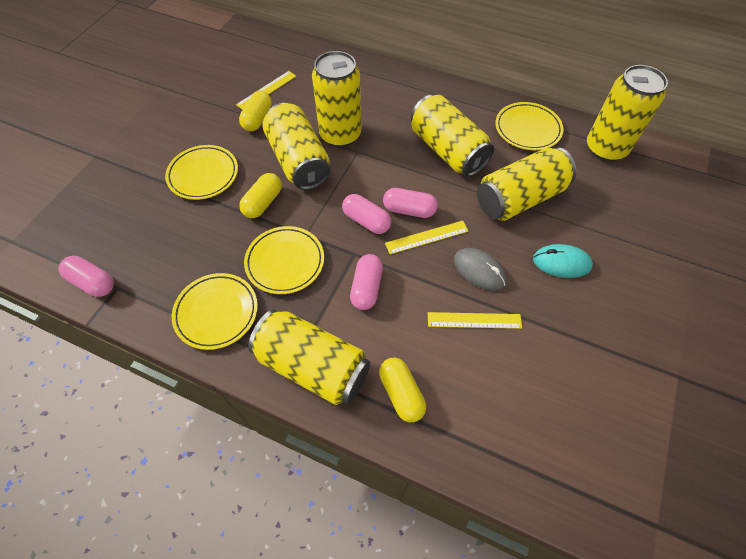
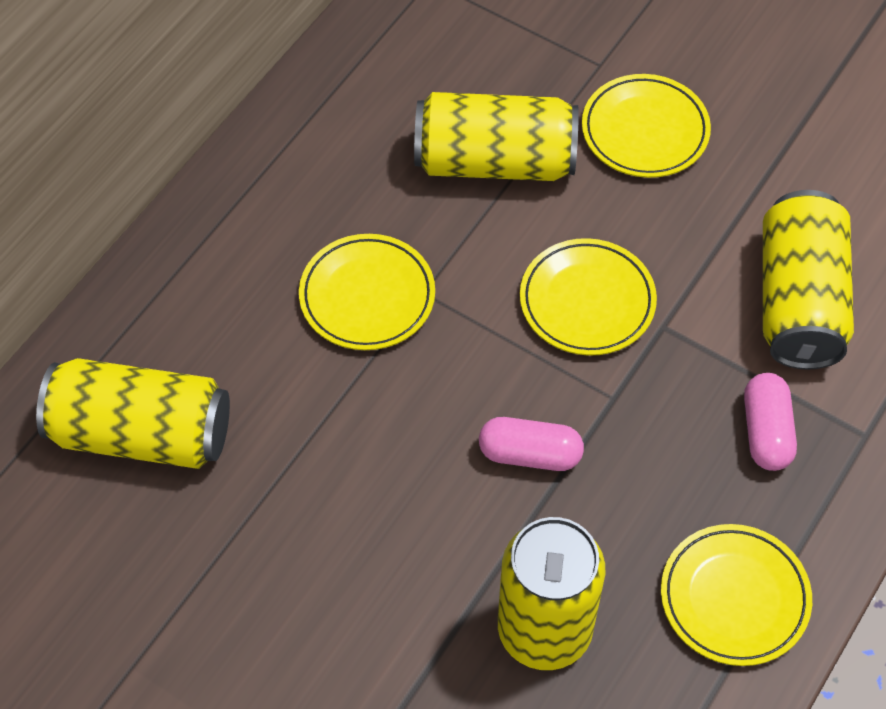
grey mouse: 1 -> 0
pink capsule: 4 -> 2
turquoise mouse: 1 -> 0
yellow can: 6 -> 4
yellow capsule: 3 -> 0
yellow ruler: 3 -> 0

